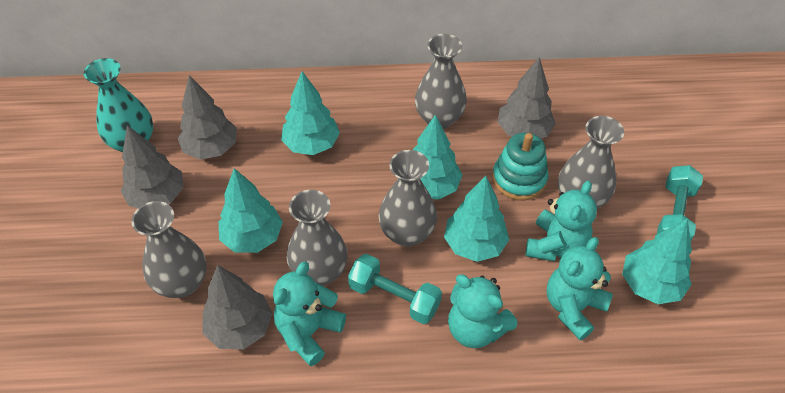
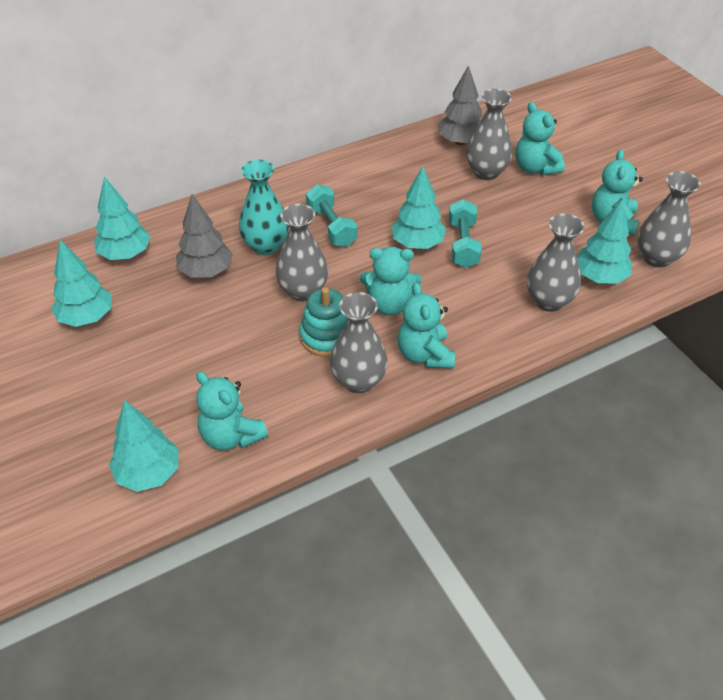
grey tree: 4 -> 2
turquoise teddy bear: 4 -> 5

